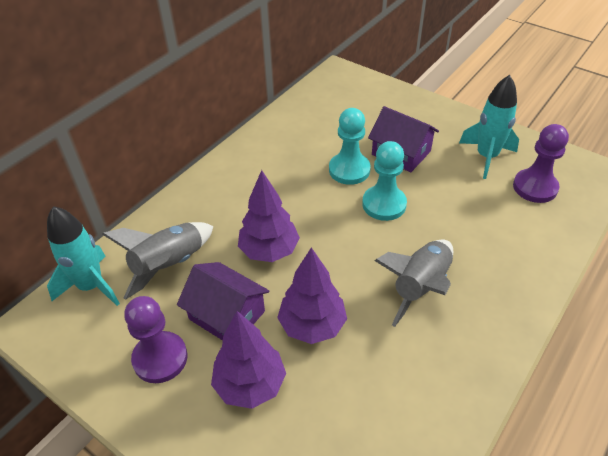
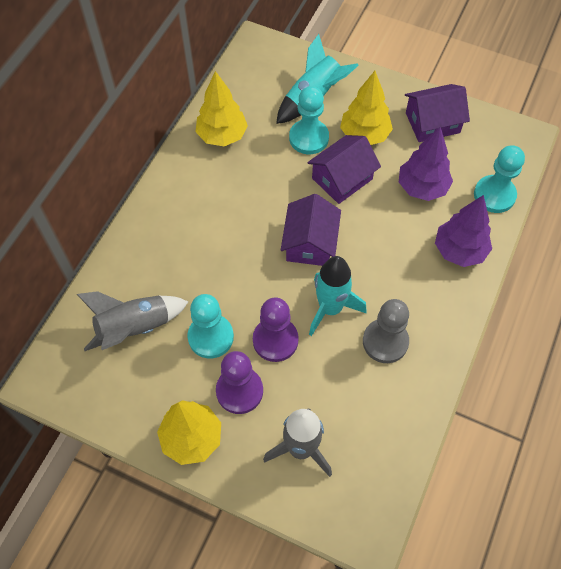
grey pawn: 0 -> 1
purple house: 2 -> 3
purple tree: 3 -> 2
turquoise pawn: 2 -> 3
yellow tree: 0 -> 3

